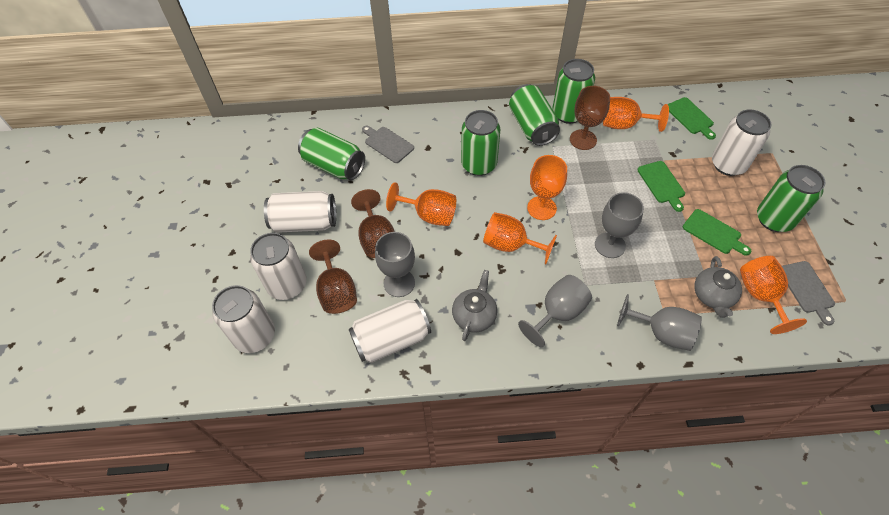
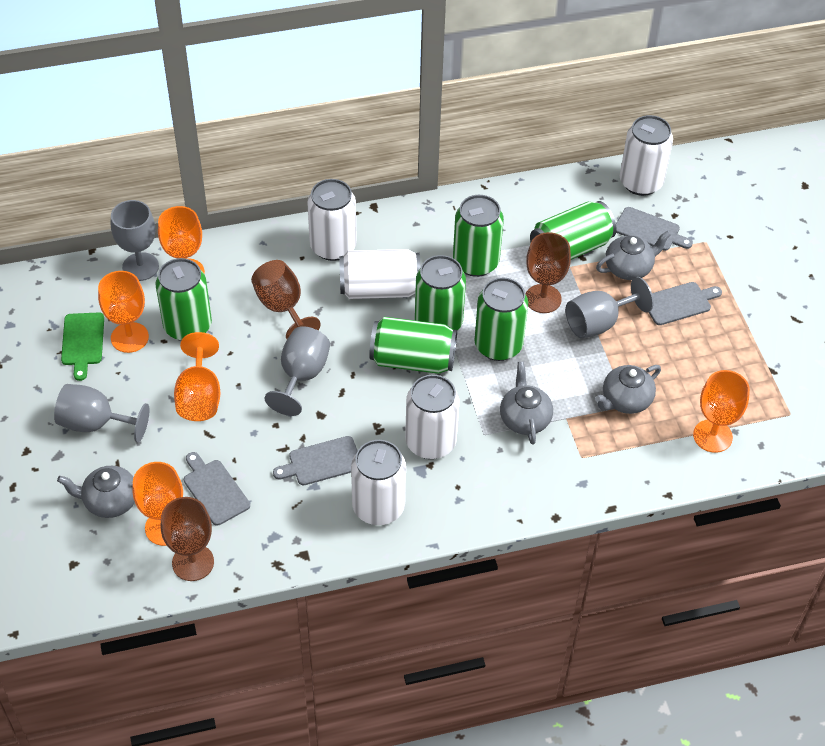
green can: 5 -> 6
green cutting board: 3 -> 1
grey cutting board: 2 -> 4
grey teapot: 2 -> 4

